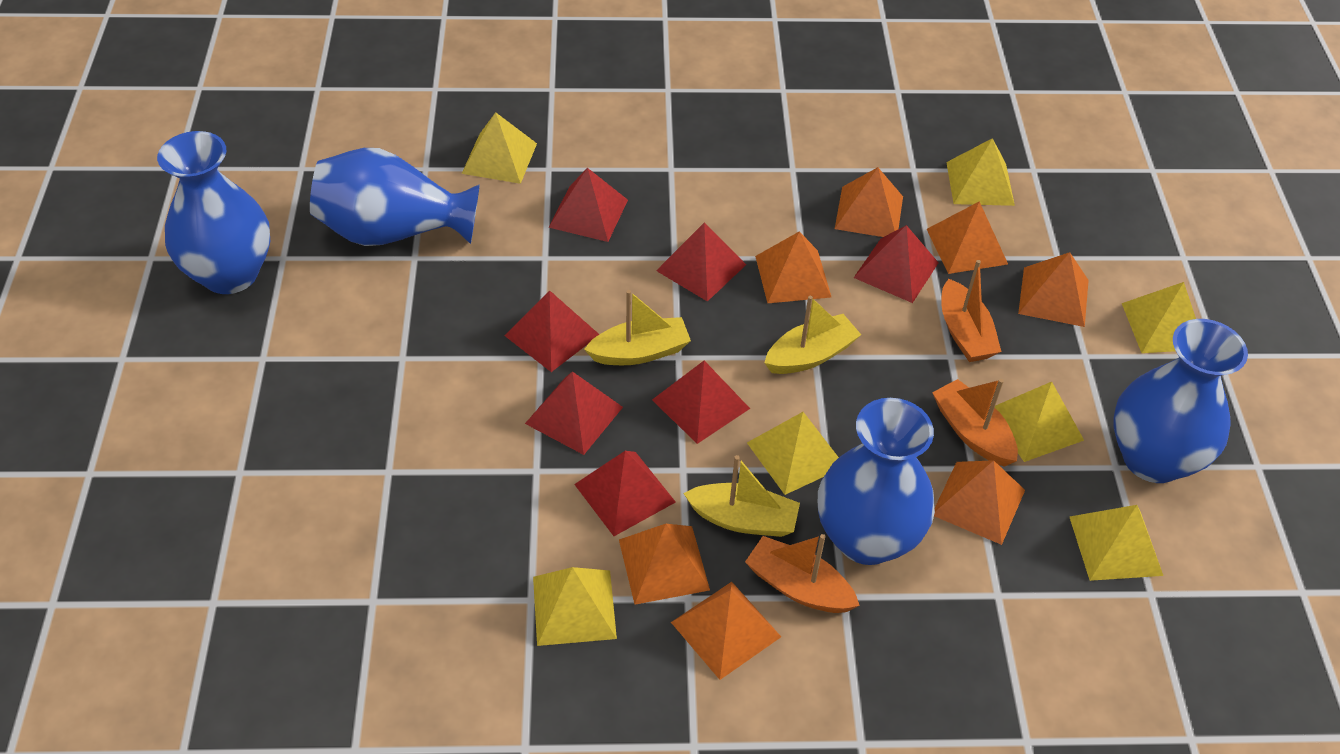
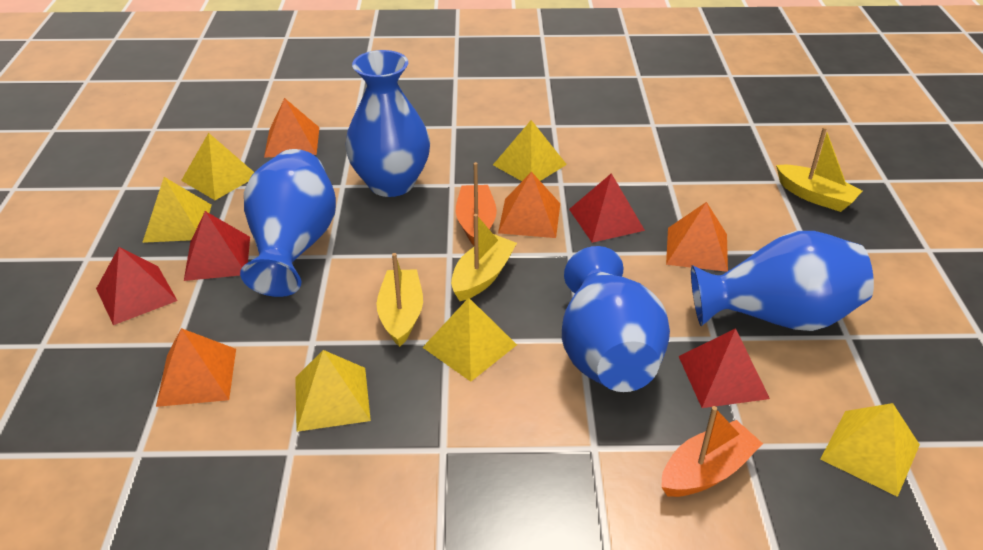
orange boat: 3 -> 2
orange pyramid: 7 -> 4
red pyramid: 7 -> 4
yellow pyramid: 7 -> 6

